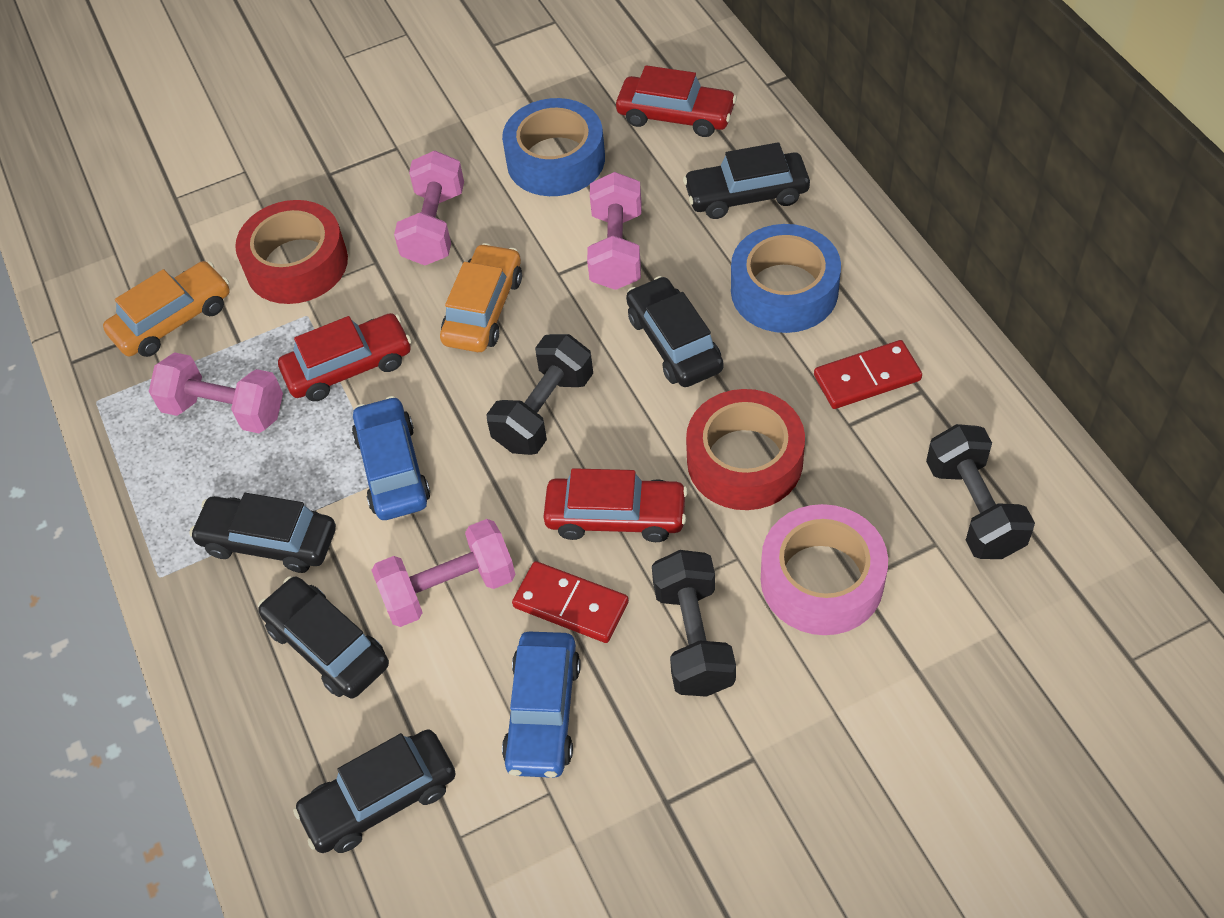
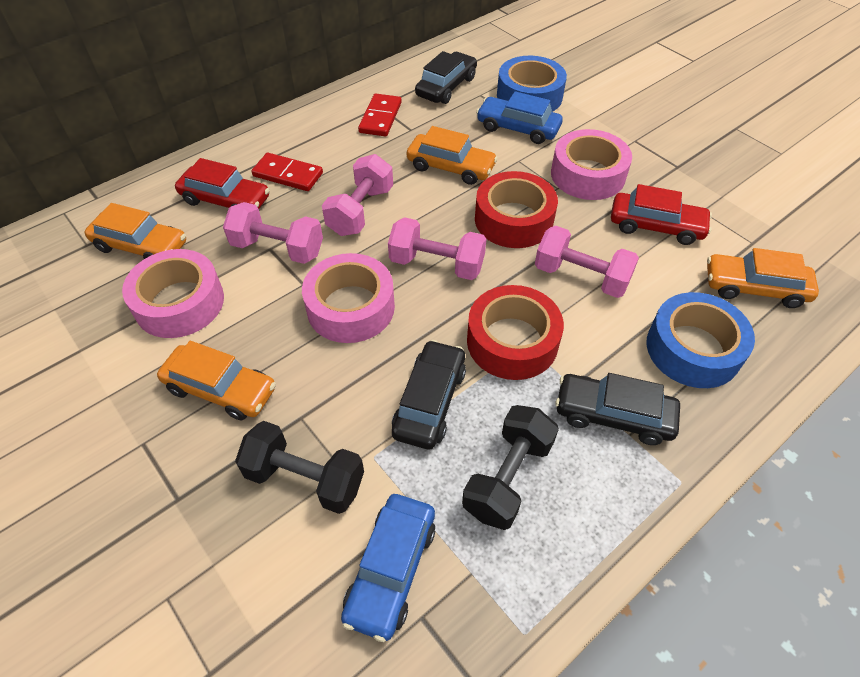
black car: 5 -> 3
black dumbbell: 3 -> 2
orange car: 2 -> 4
pink tape: 1 -> 3
red car: 3 -> 2

